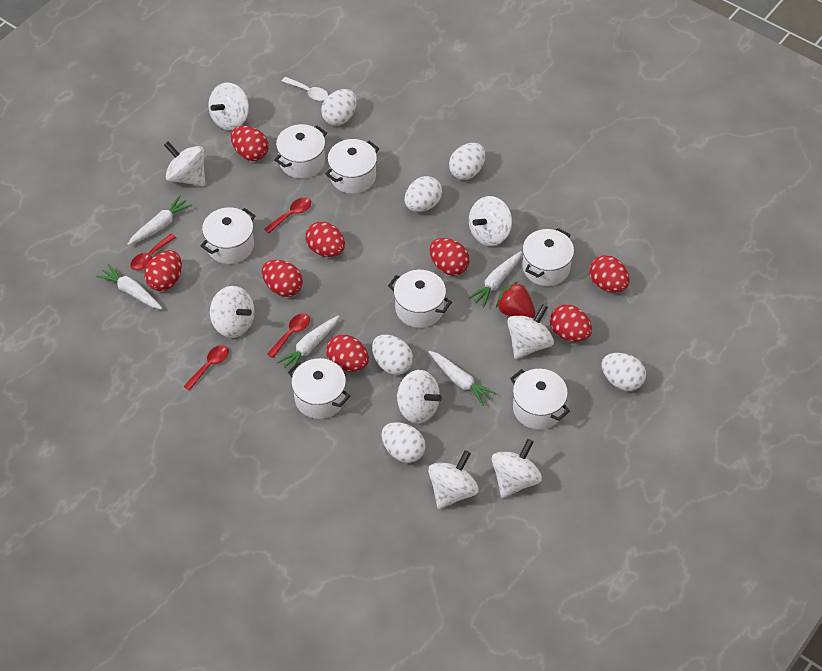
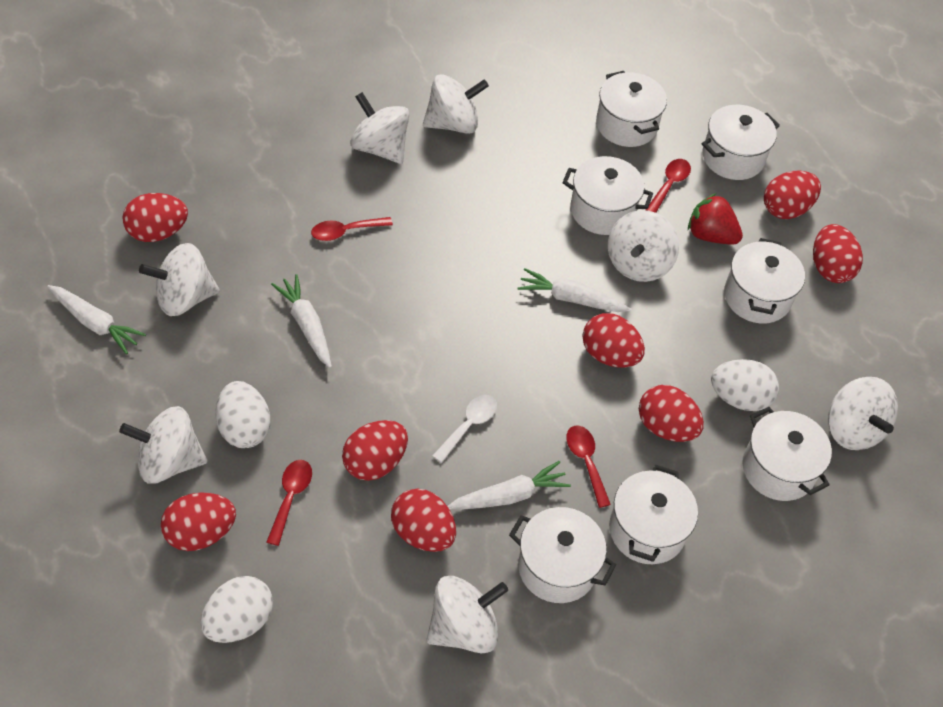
white carrot: 5 -> 4
white egg: 6 -> 3
white spinning top: 8 -> 7

